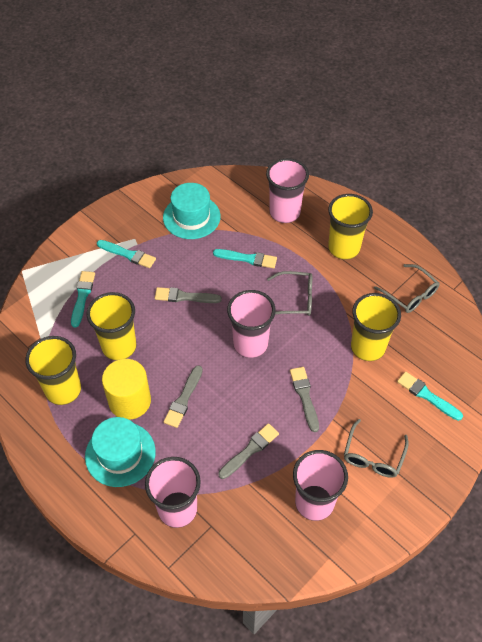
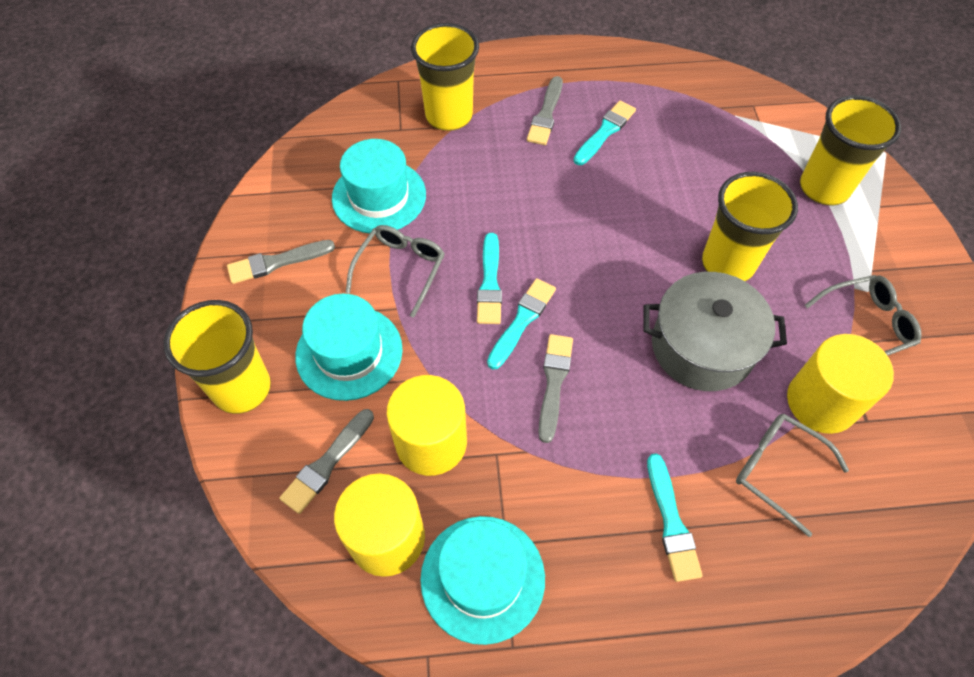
grey pot: 0 -> 1
pink cup: 4 -> 0
turquoise hat: 2 -> 3
yellow cylinder: 1 -> 3

